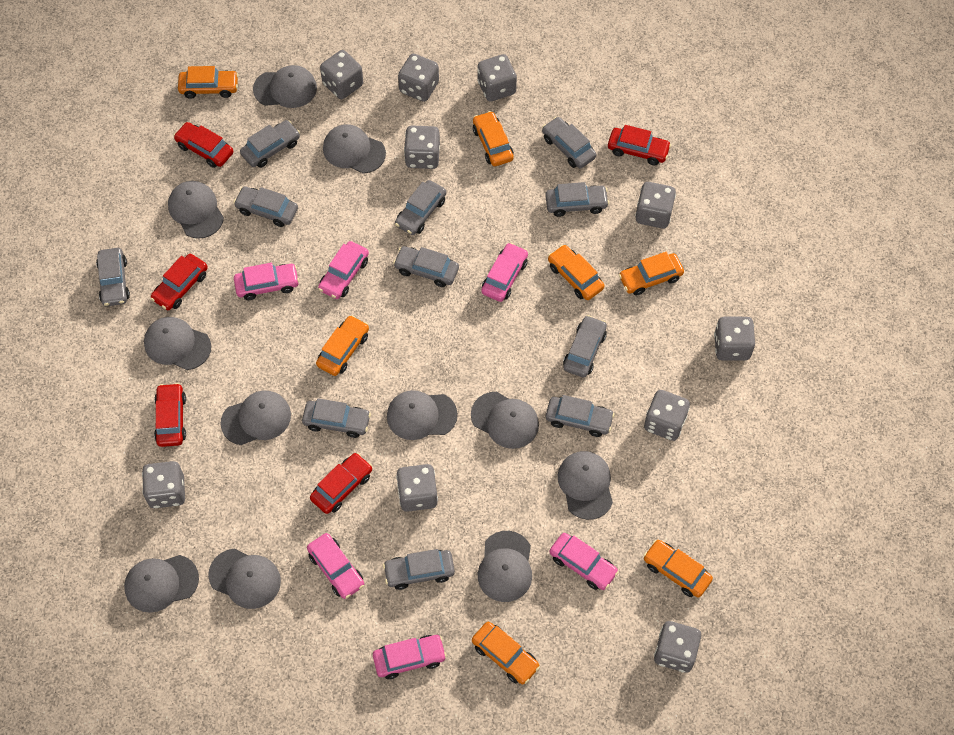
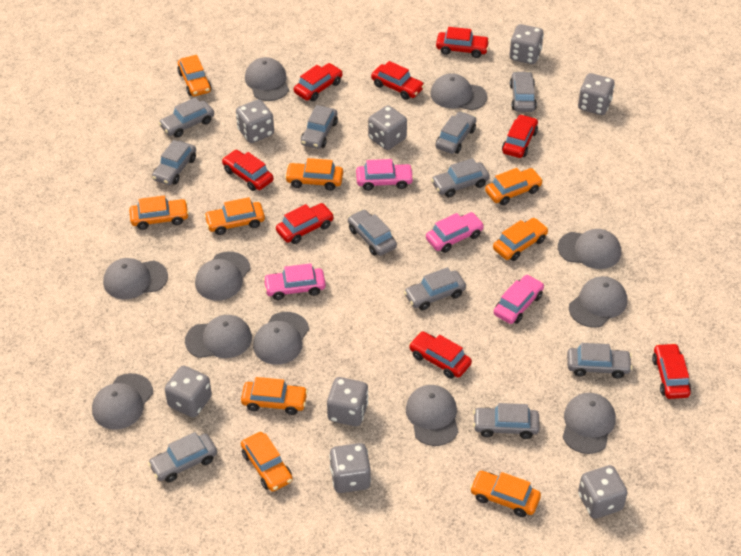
grey dice: 10 -> 8
orange car: 7 -> 9
pink car: 6 -> 4
red car: 5 -> 8

